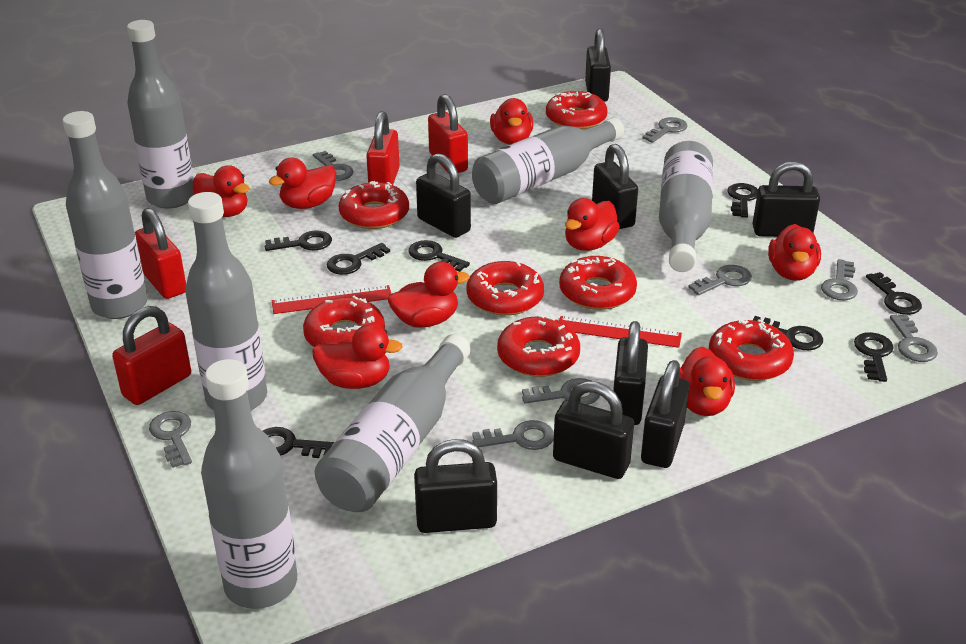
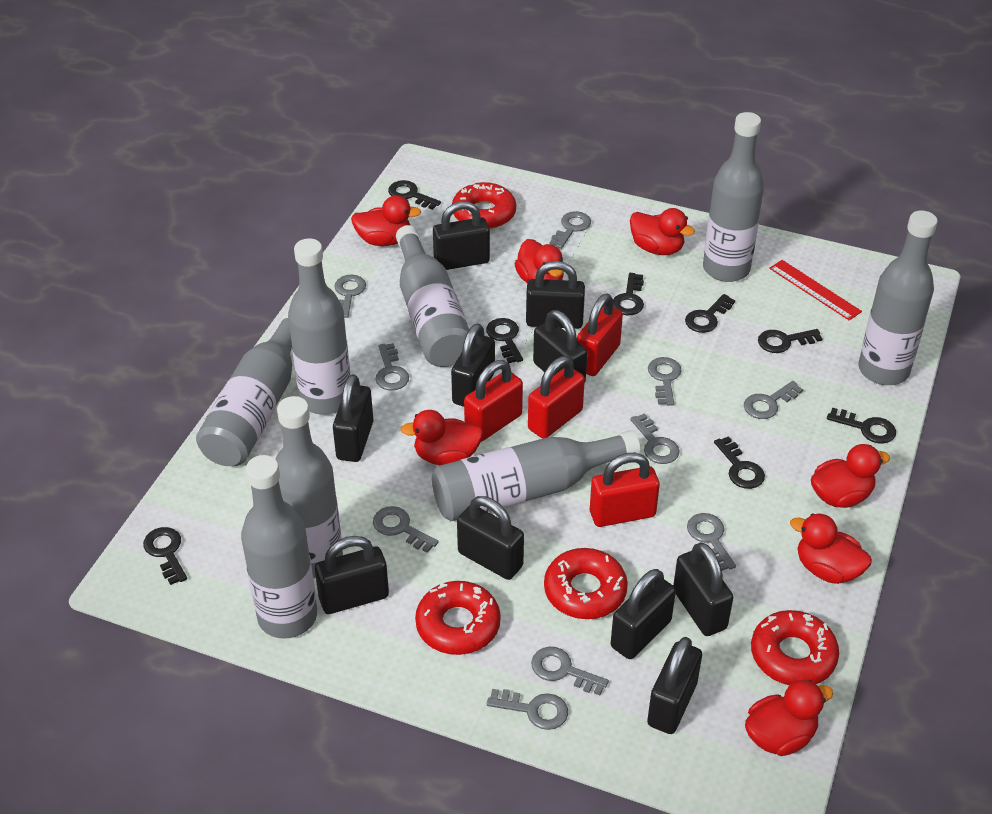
black padlock: 8 -> 10
grey bottle: 7 -> 8
grey key: 8 -> 10
red donut: 7 -> 4
red duck: 8 -> 7
red ruler: 2 -> 1

